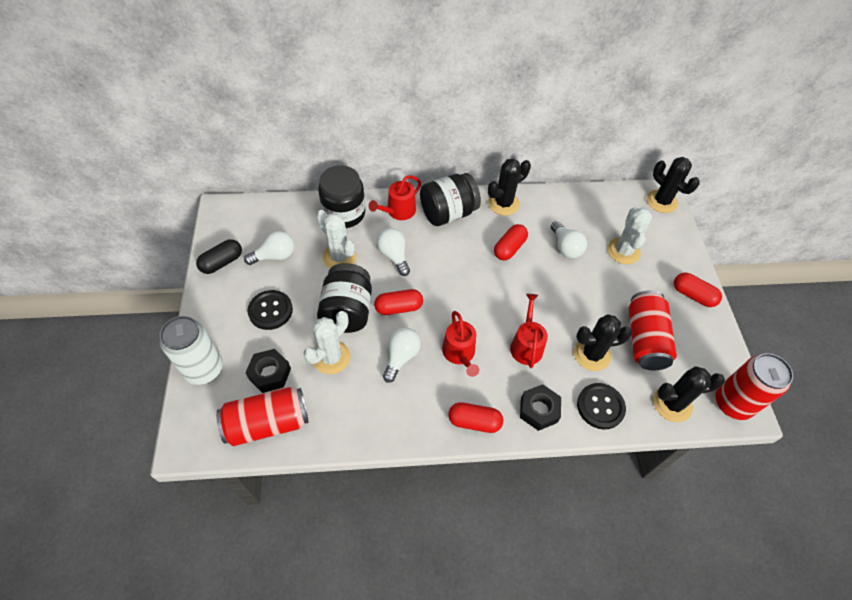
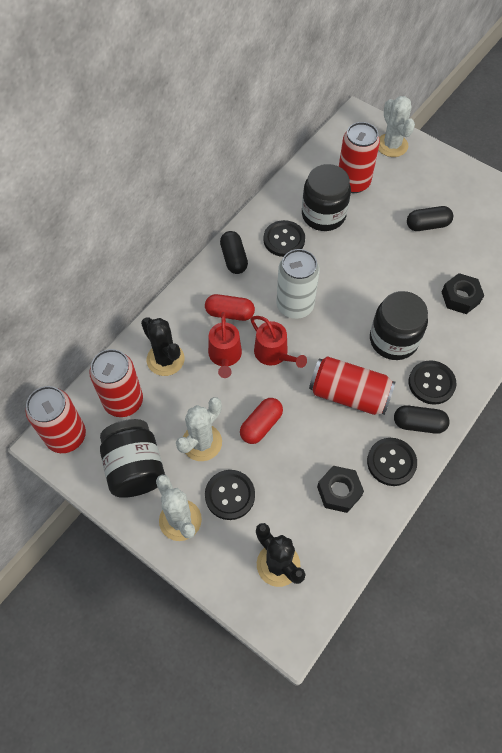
black button: 2 -> 4
black cactus: 4 -> 2
black capsule: 1 -> 3
red can: 3 -> 4
red capsule: 4 -> 2
red watering can: 3 -> 2
white light bulb: 4 -> 0

